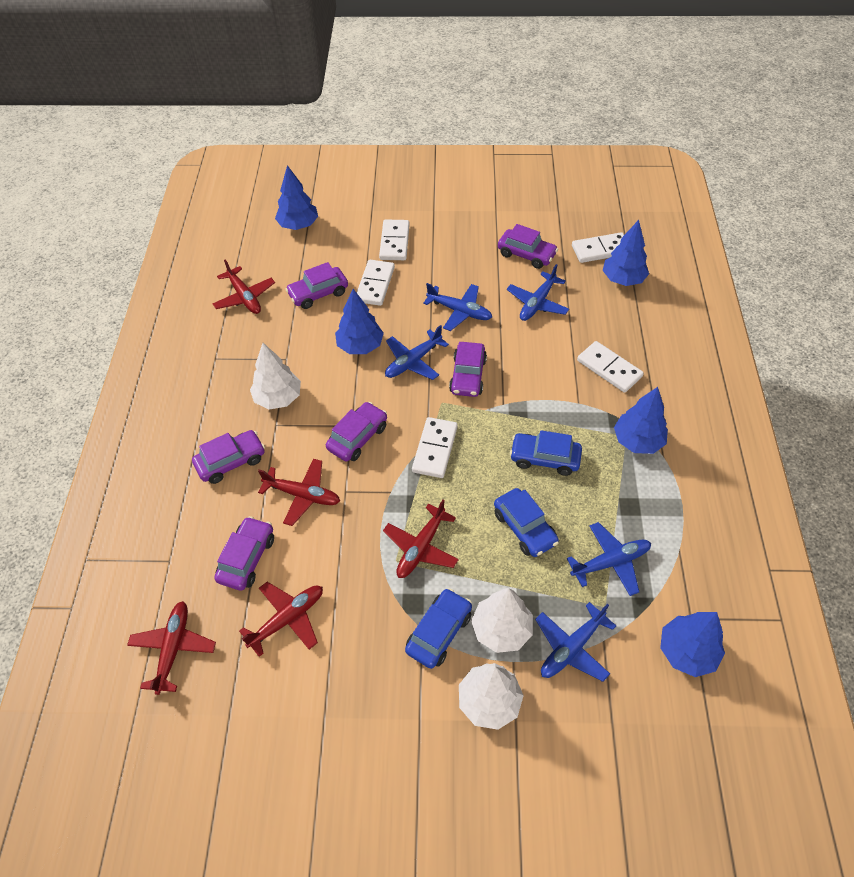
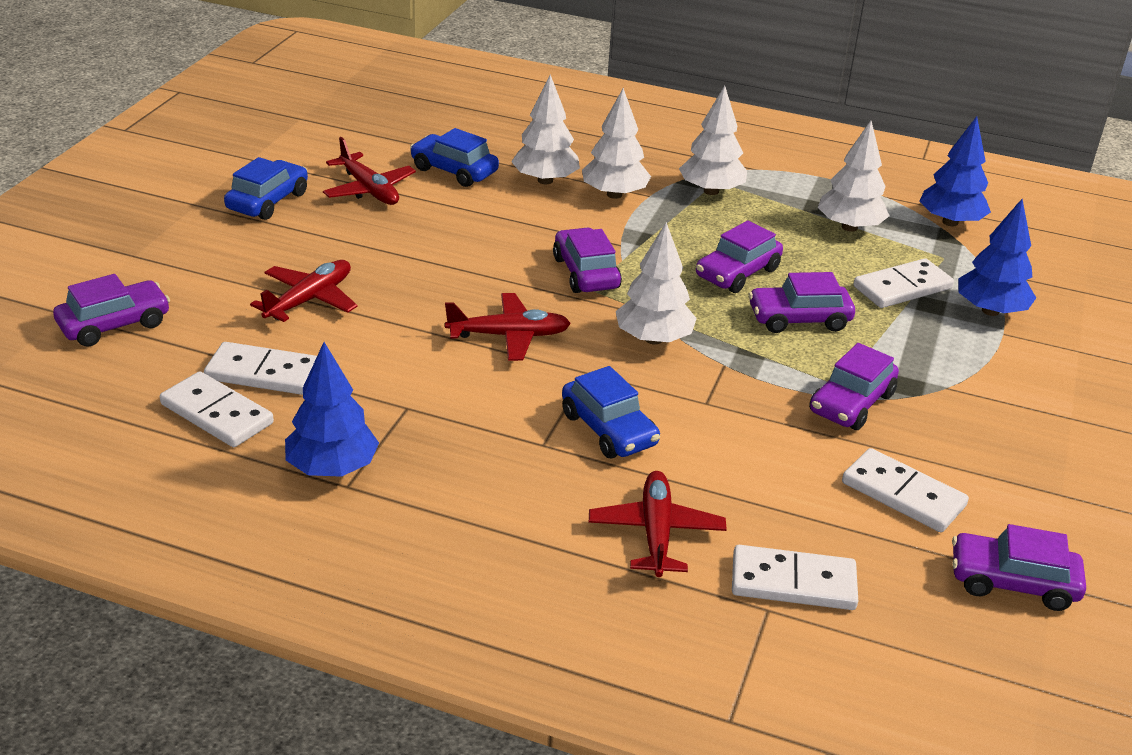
blue plane: 5 -> 0
blue tree: 5 -> 3
red plane: 5 -> 4
white tree: 3 -> 5

